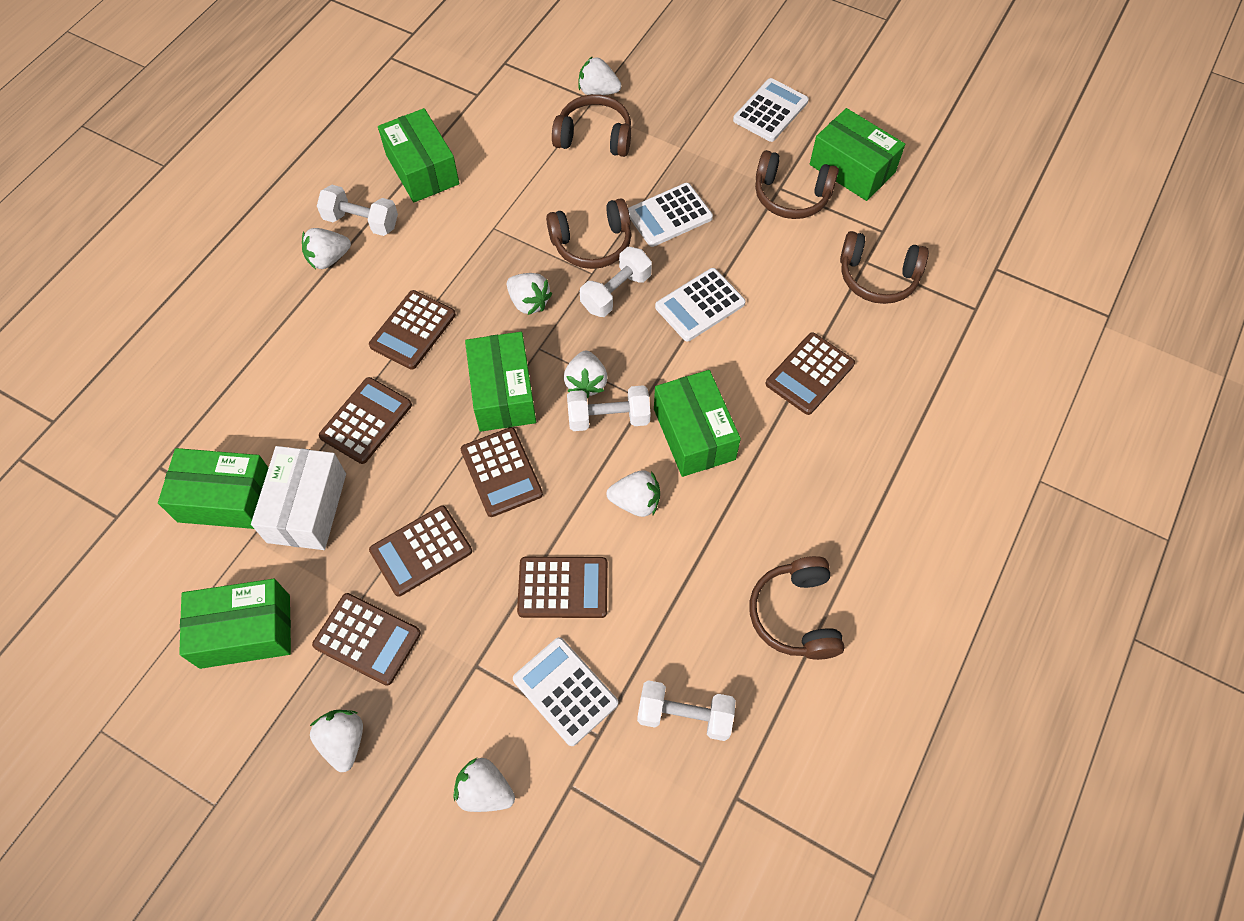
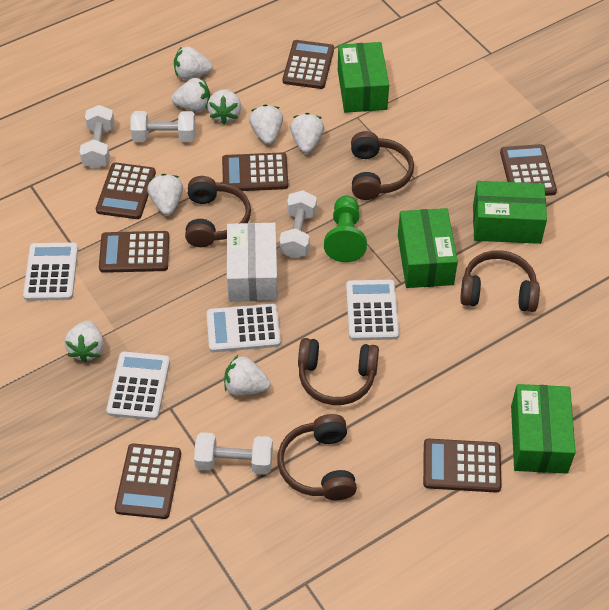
green box: 6 -> 4
green pawn: 0 -> 1
white strawberry: 7 -> 8

